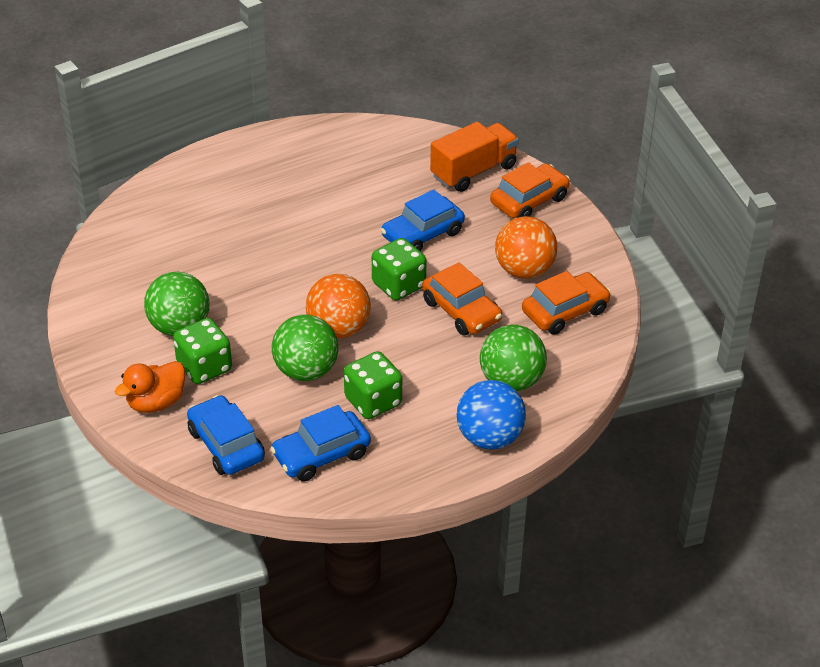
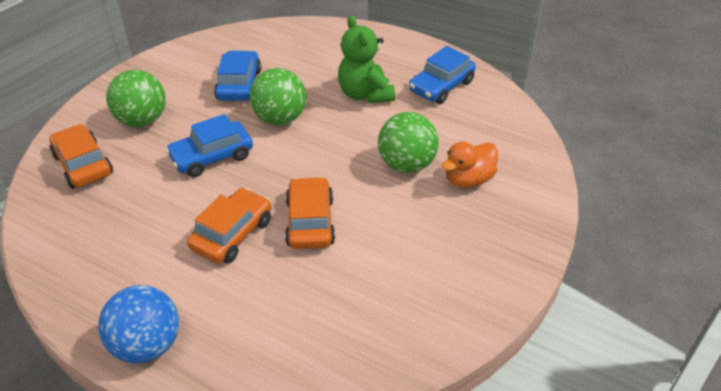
green dice: 3 -> 0
green teddy bear: 0 -> 1
orange ball: 2 -> 0
orange truck: 1 -> 0

